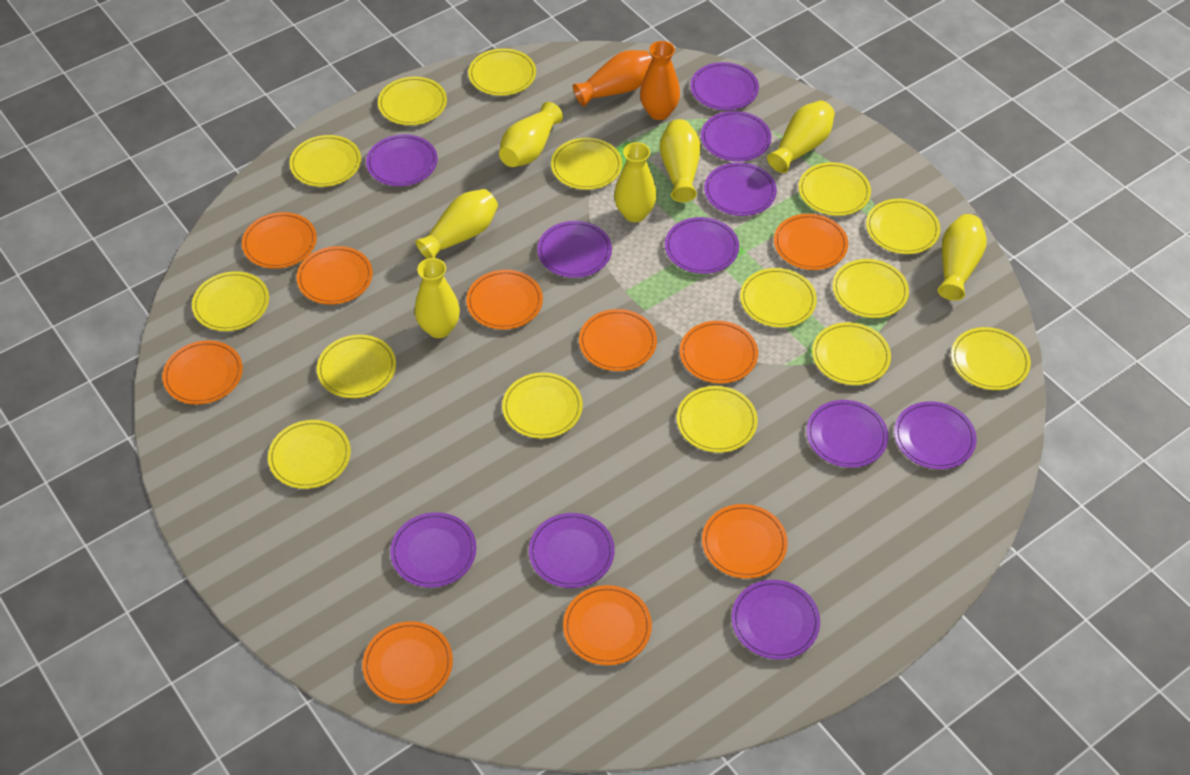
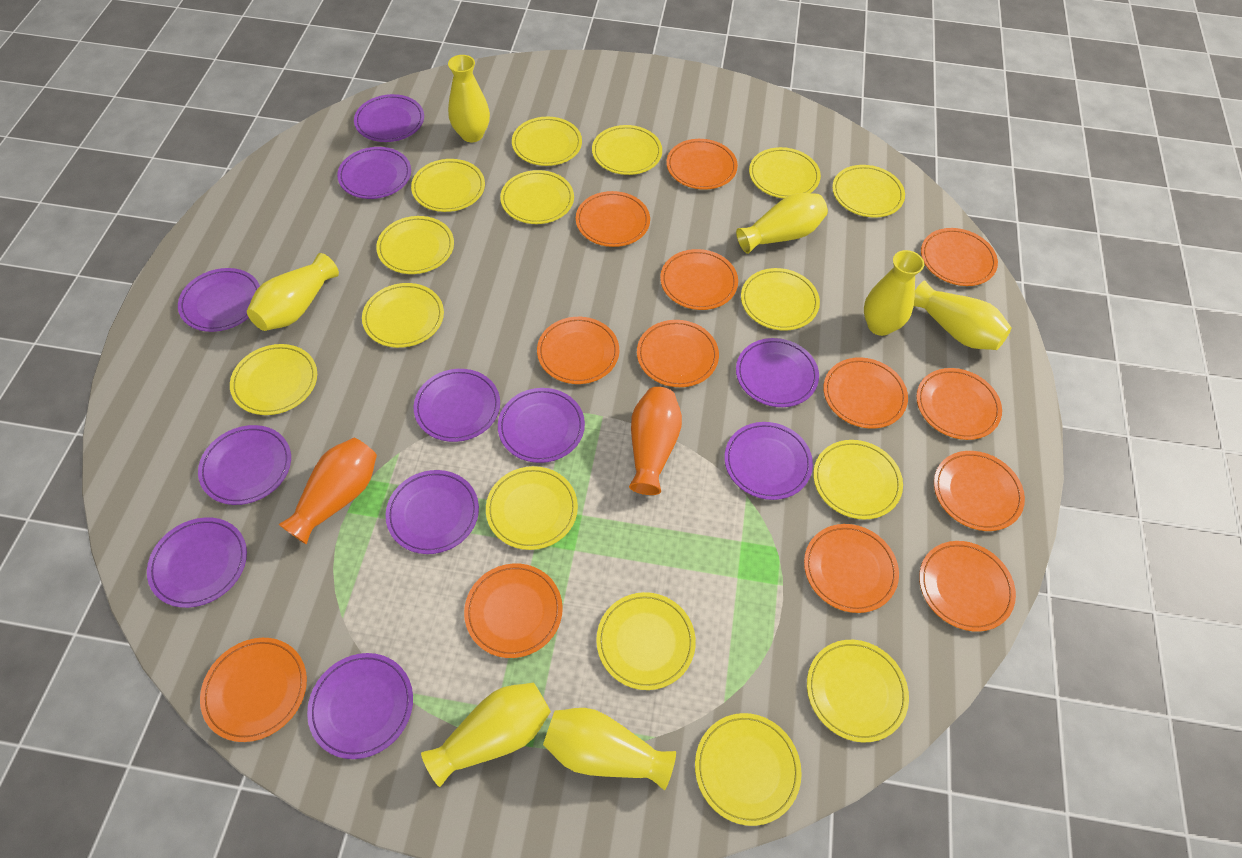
orange plate: 10 -> 13

